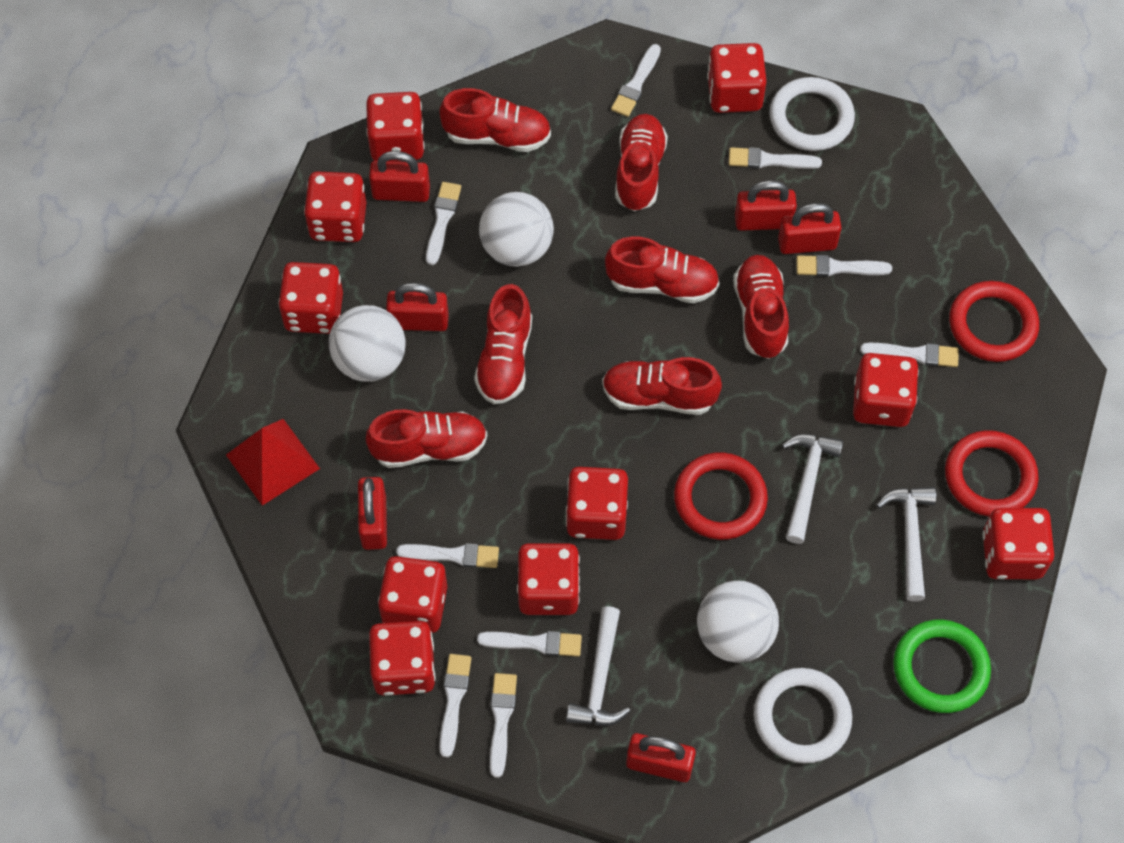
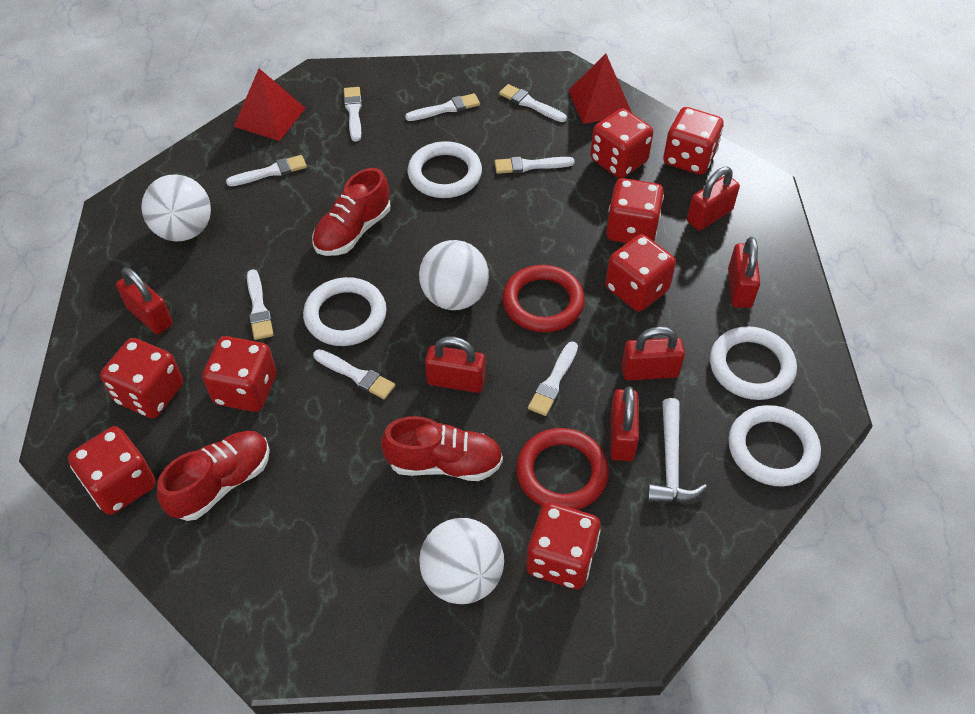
green ring: 1 -> 0
red dice: 10 -> 8
red pyramid: 1 -> 2
red ring: 3 -> 2
red shoe: 7 -> 3
white brush: 9 -> 8
white hammer: 3 -> 1
white ring: 2 -> 4

